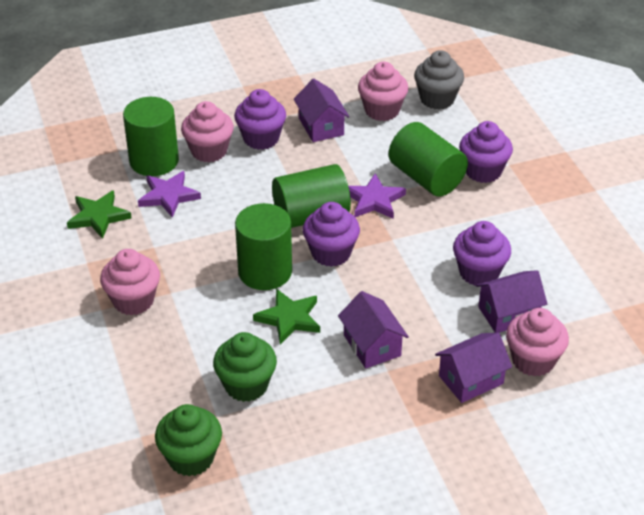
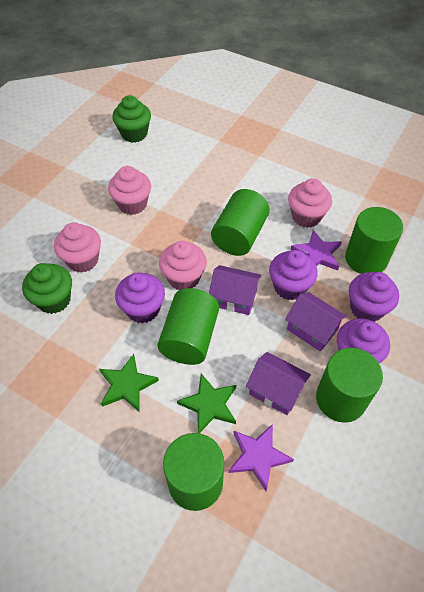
green cylinder: 4 -> 5
grey cupcake: 1 -> 0
purple house: 4 -> 3

